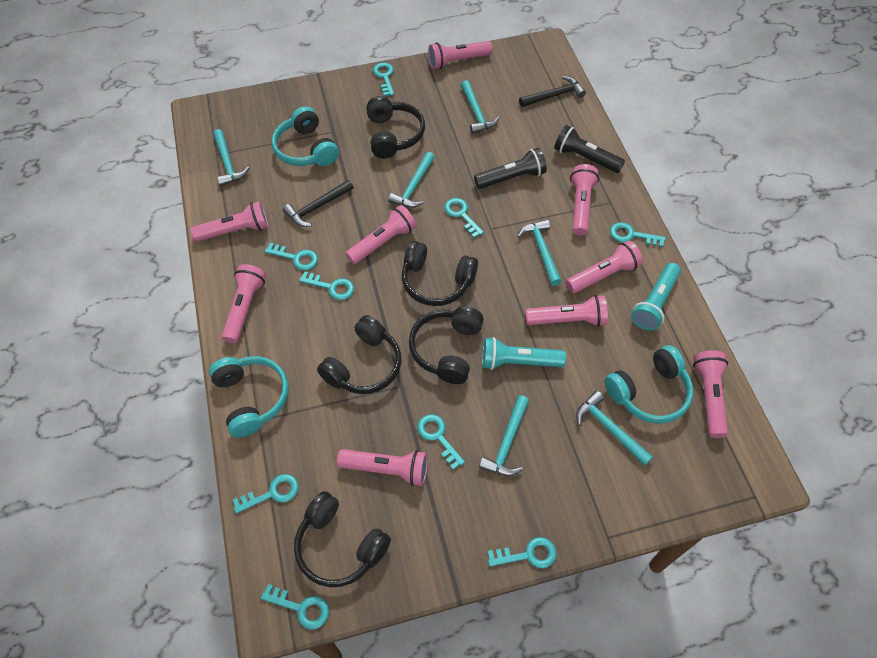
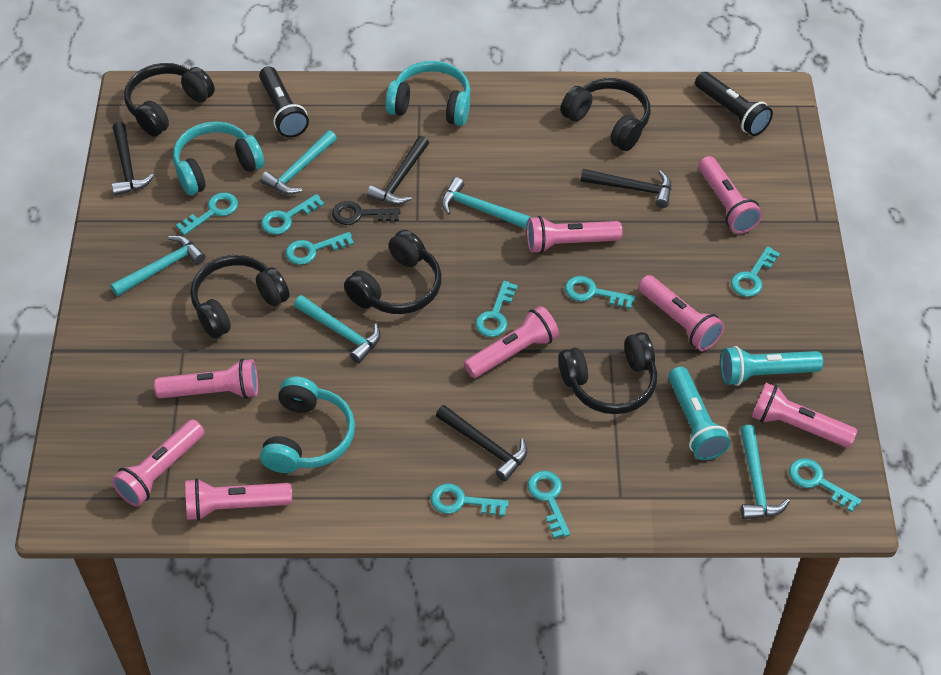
black hammer: 2 -> 4
black key: 0 -> 1
pink flashlight: 9 -> 8
turquoise hammer: 6 -> 5

